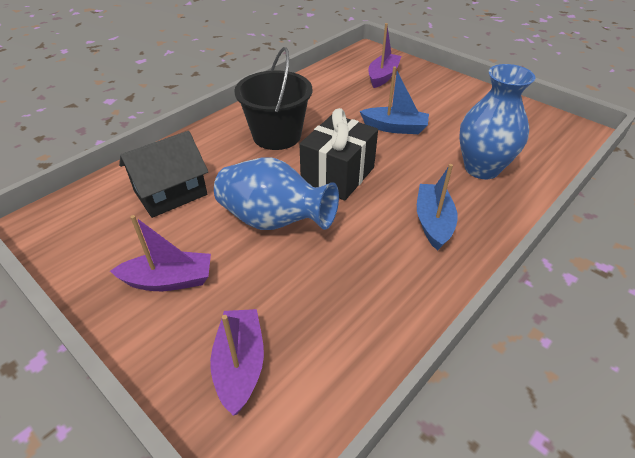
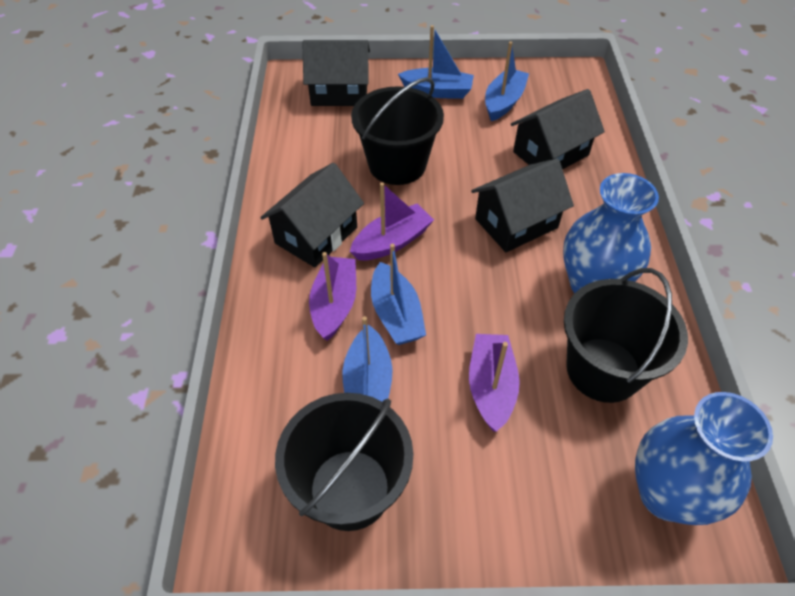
black bucket: 1 -> 3
black gift: 1 -> 0
black house: 1 -> 4
blue boat: 2 -> 4

